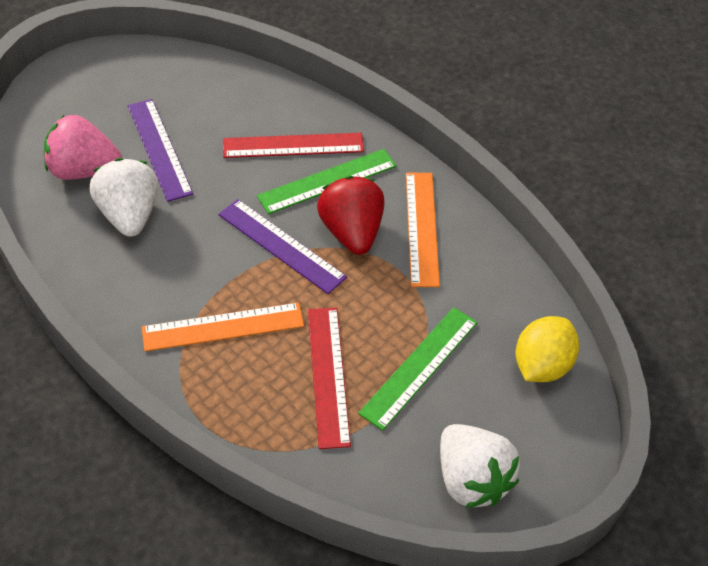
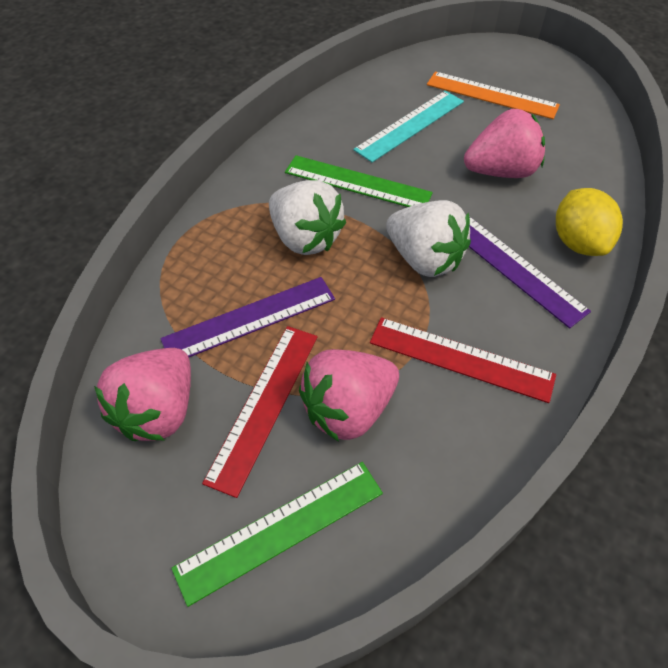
orange ruler: 2 -> 1
pink strawberry: 1 -> 3
red strawberry: 1 -> 0
turquoise ruler: 0 -> 1

